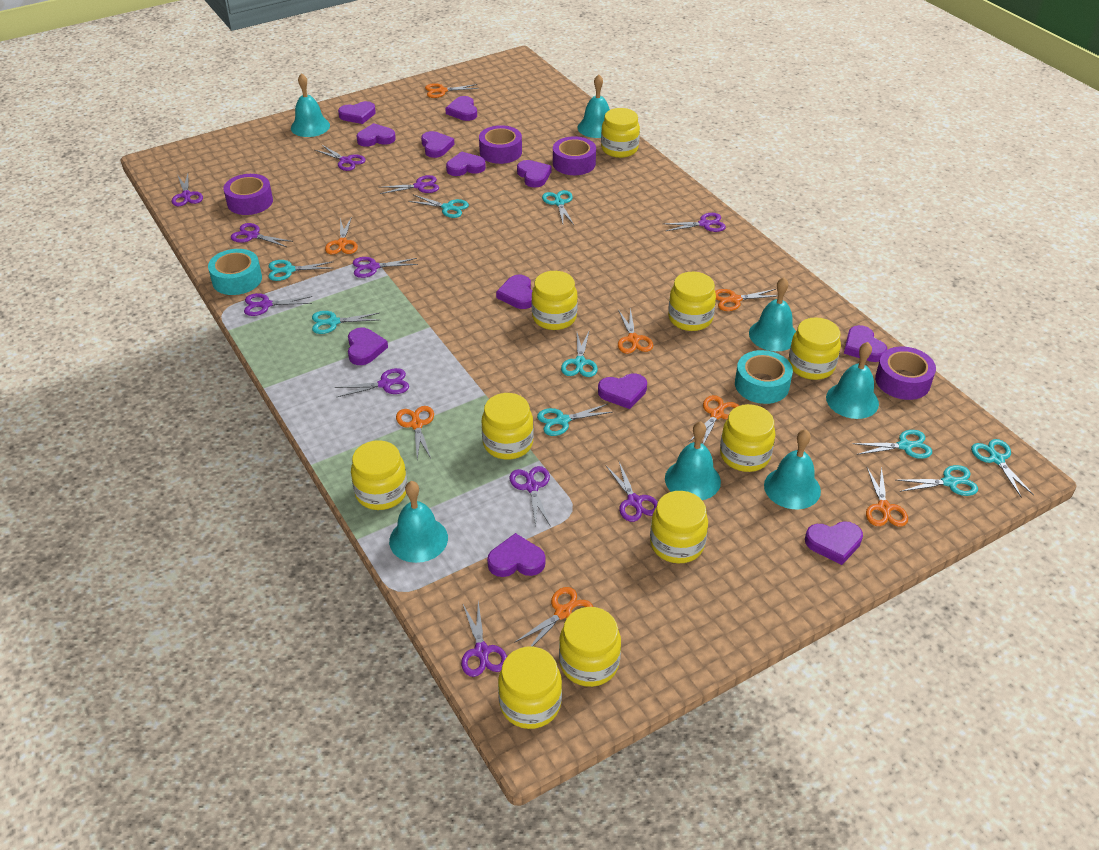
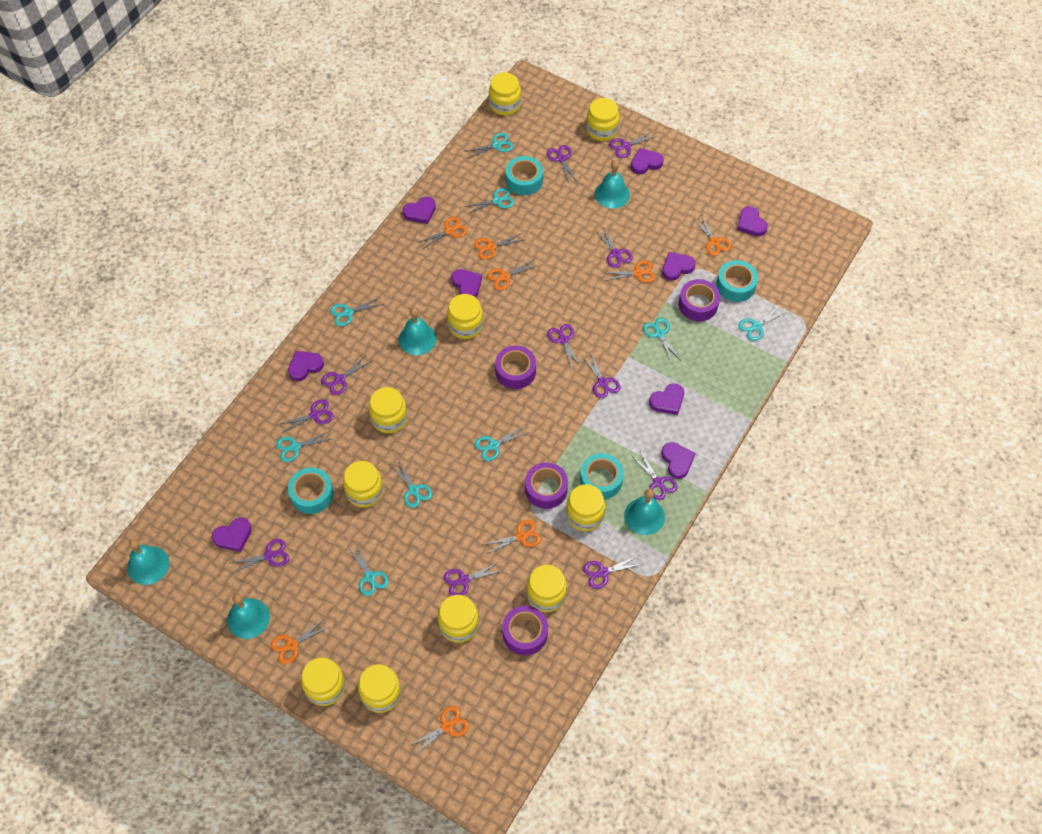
purple heart: 12 -> 9
turquoise bell: 7 -> 5
turquoise tape: 2 -> 4

